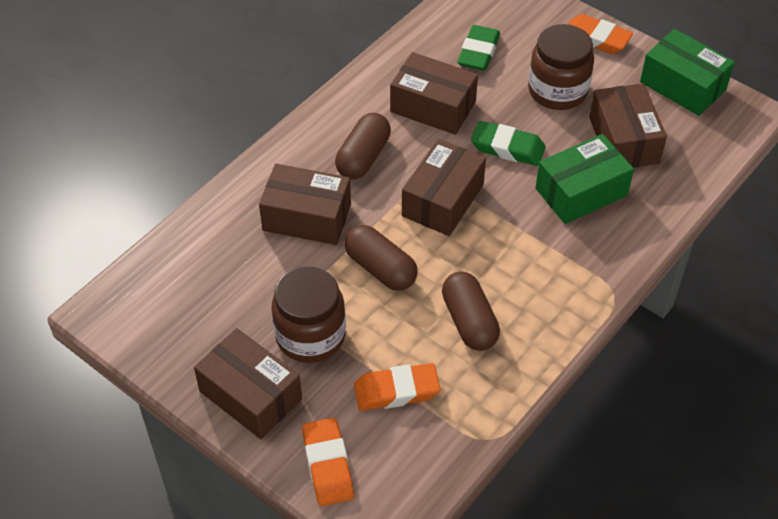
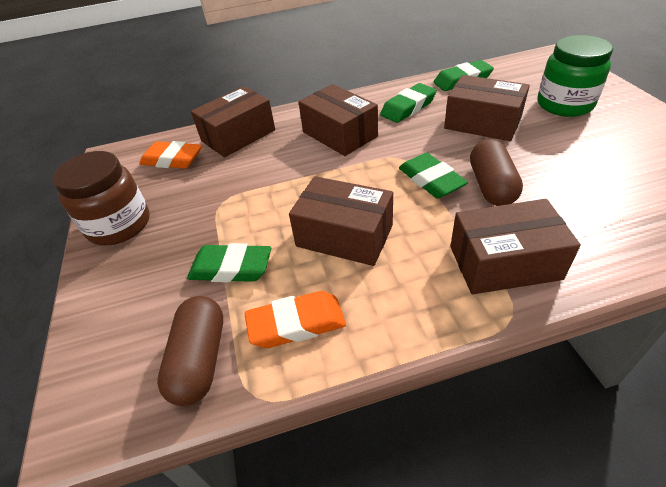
brown capsule: 3 -> 2
brown jar: 2 -> 1
green box: 2 -> 0
green eraser: 2 -> 4
green jar: 0 -> 1
orange eraser: 3 -> 2

